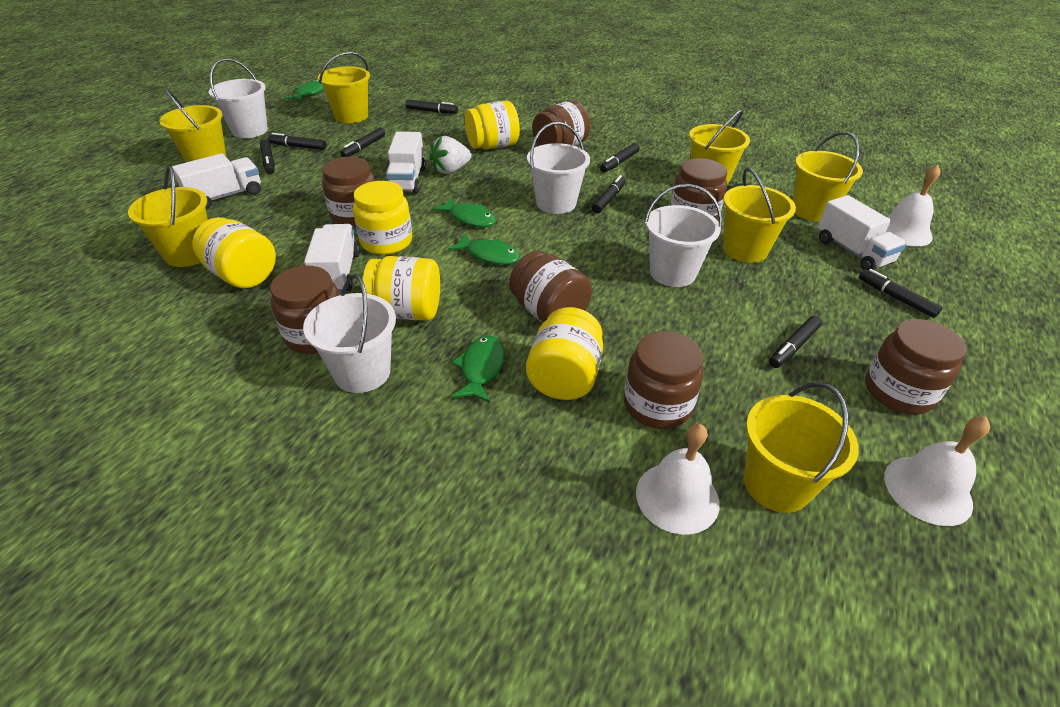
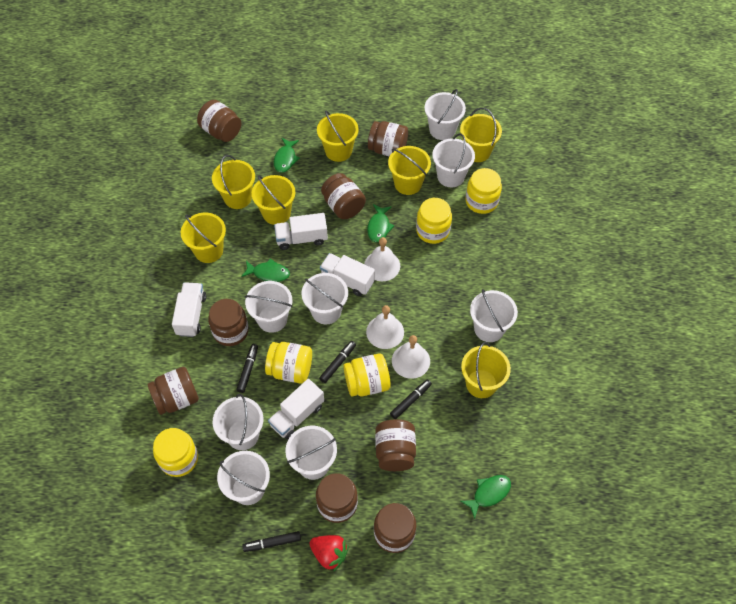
black marker: 8 -> 4
brown jar: 7 -> 8
red strawberry: 0 -> 1
white bucket: 4 -> 8
white strawberry: 1 -> 0

